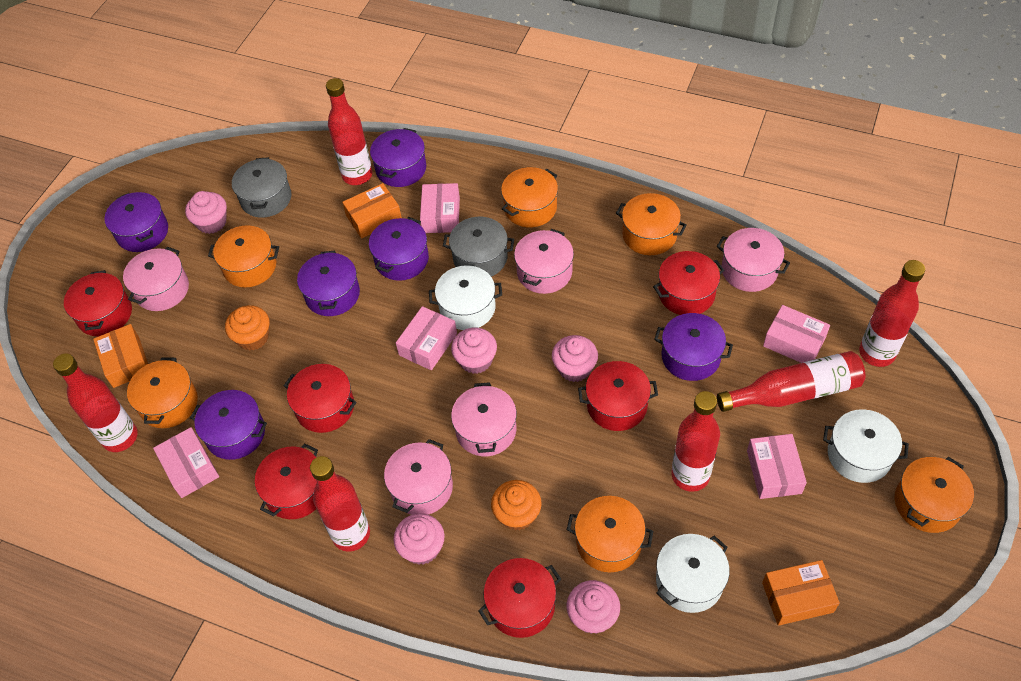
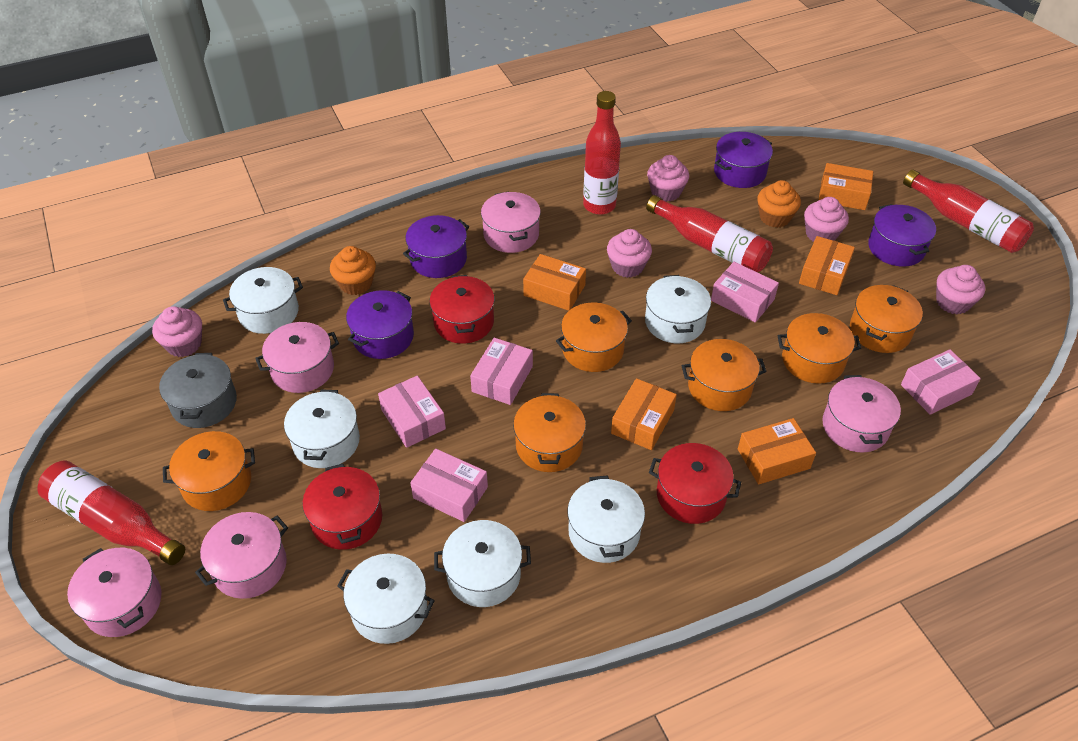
grey pot: 2 -> 1
orange box: 3 -> 5
purple pot: 6 -> 4
red bottle: 6 -> 4
red pot: 6 -> 3
white pot: 3 -> 6

